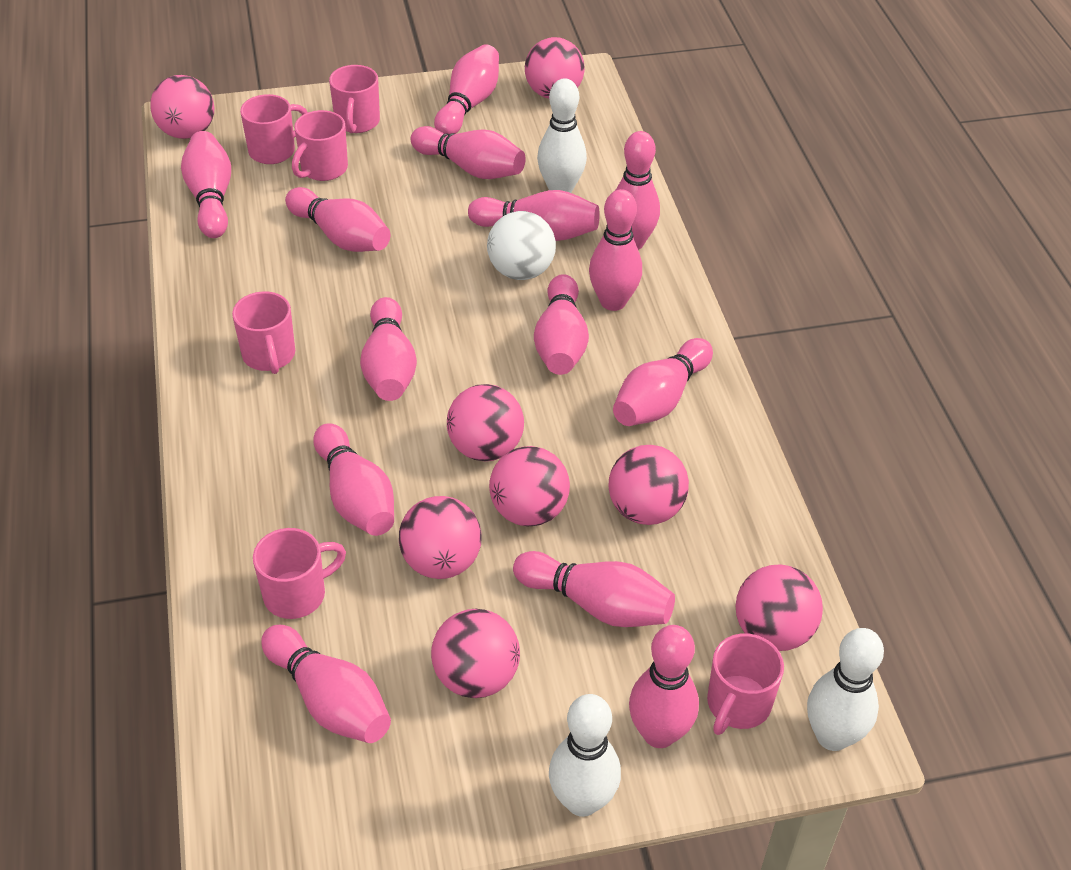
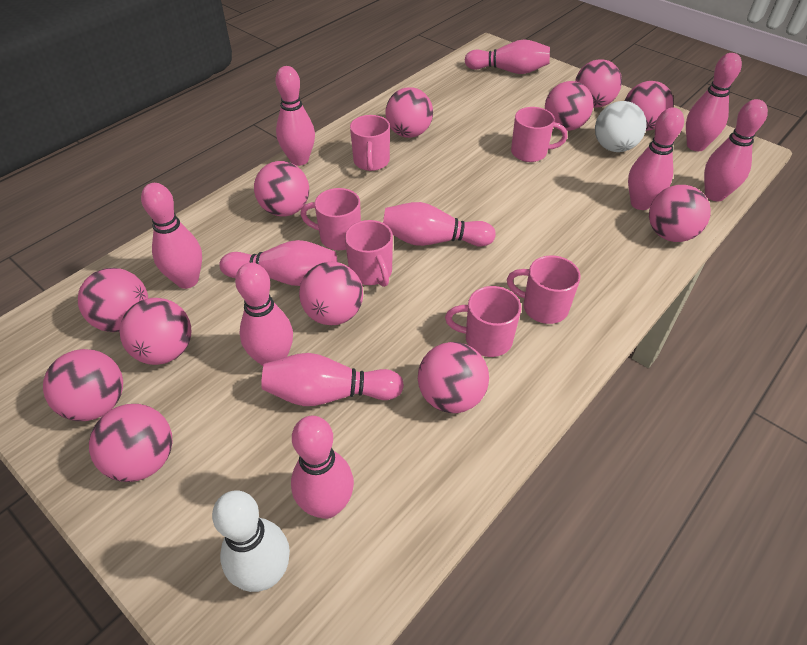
pink ball: 8 -> 12
pink bowling pin: 14 -> 11
white bowling pin: 3 -> 1

